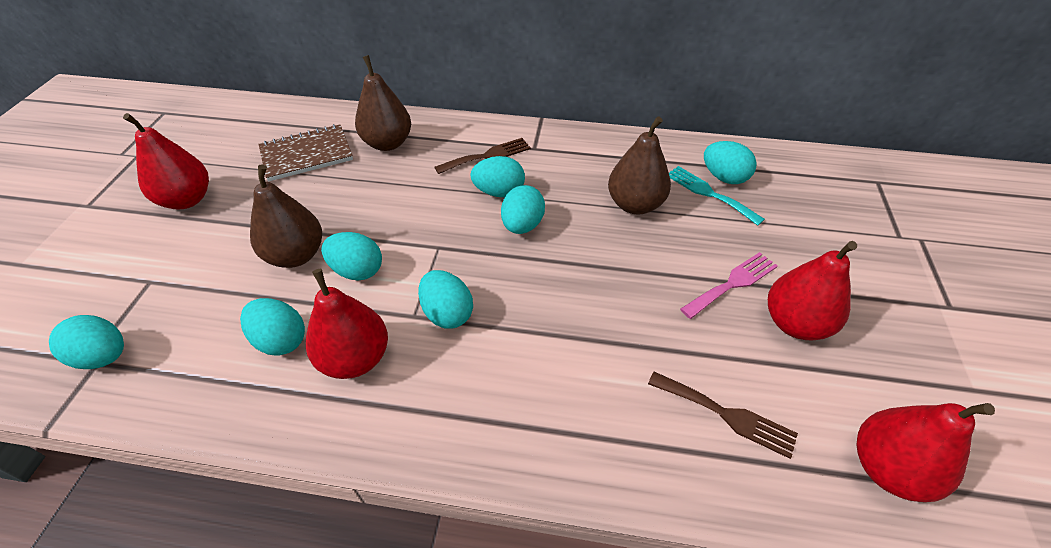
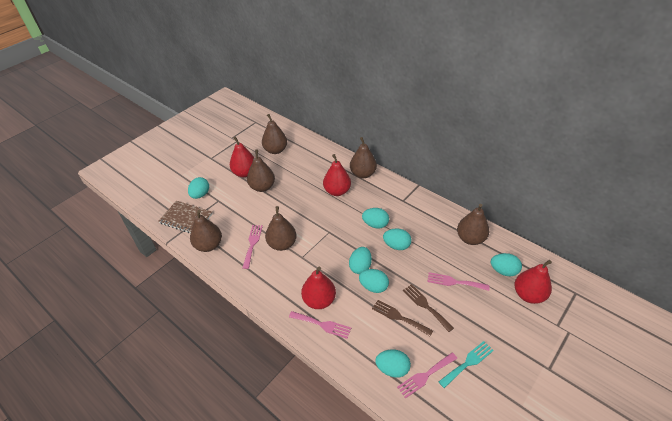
brown pear: 3 -> 6
pink fork: 1 -> 4

